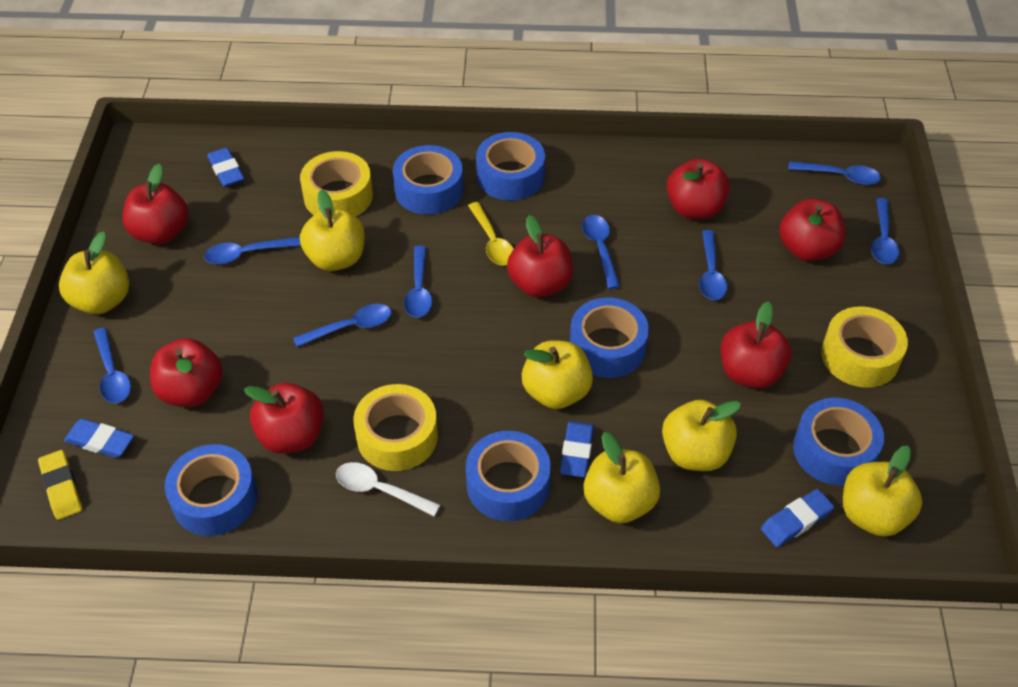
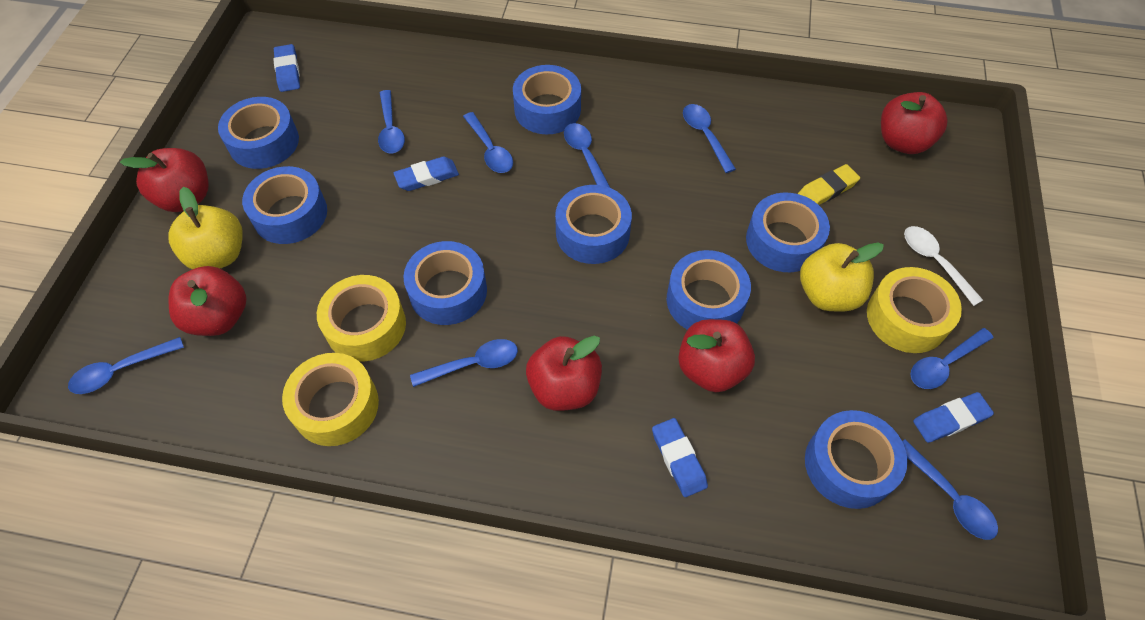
blue tape: 6 -> 8
red apple: 7 -> 5
yellow apple: 6 -> 2
yellow spoon: 1 -> 0

